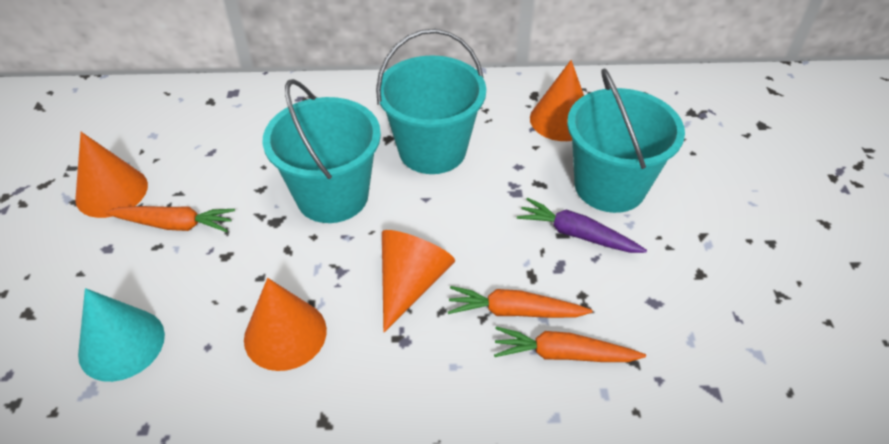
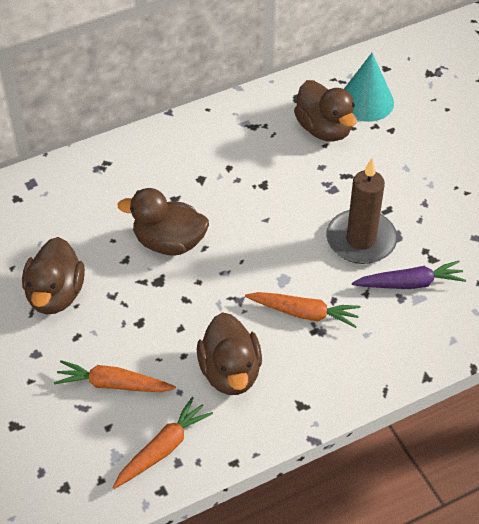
brown candle: 0 -> 1
brown duck: 0 -> 4
orange cone: 4 -> 0
turquoise bucket: 3 -> 0

